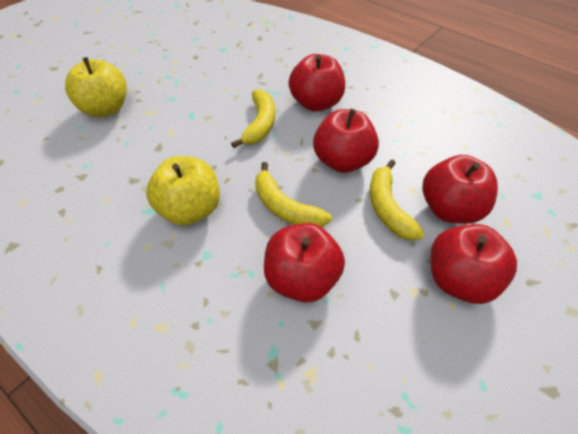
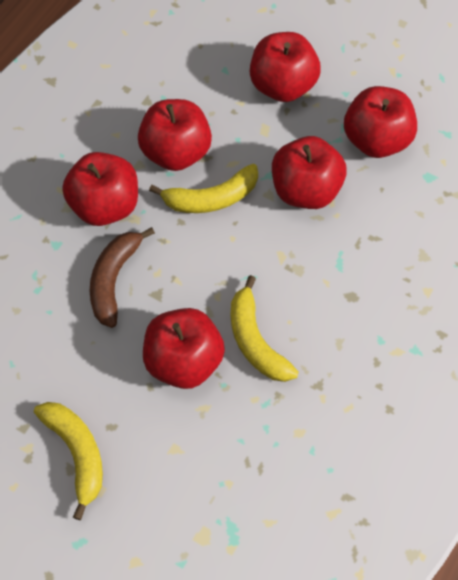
brown banana: 0 -> 1
red apple: 5 -> 6
yellow apple: 2 -> 0

